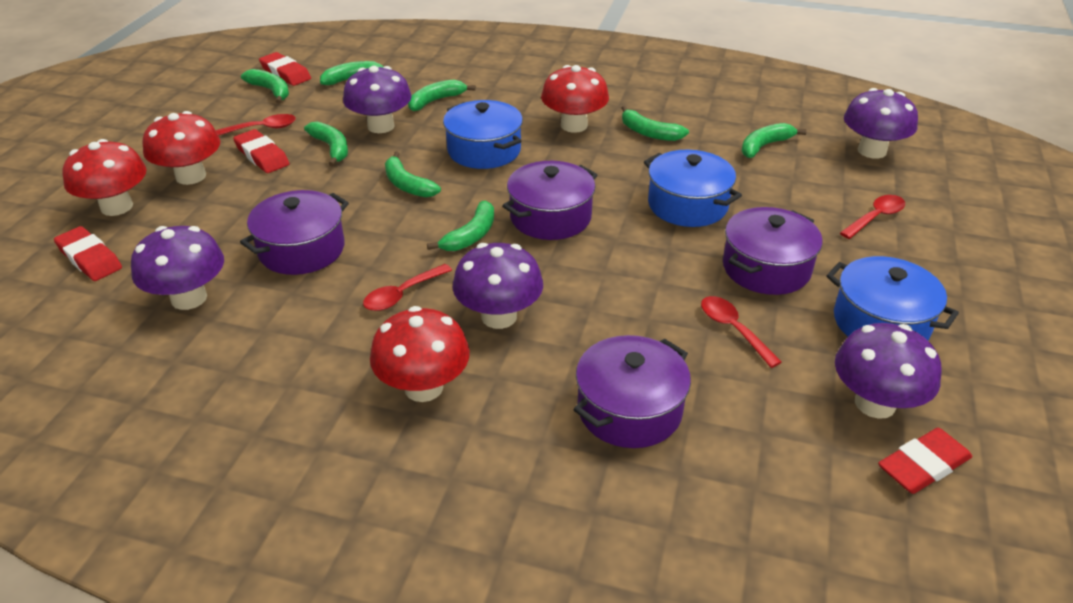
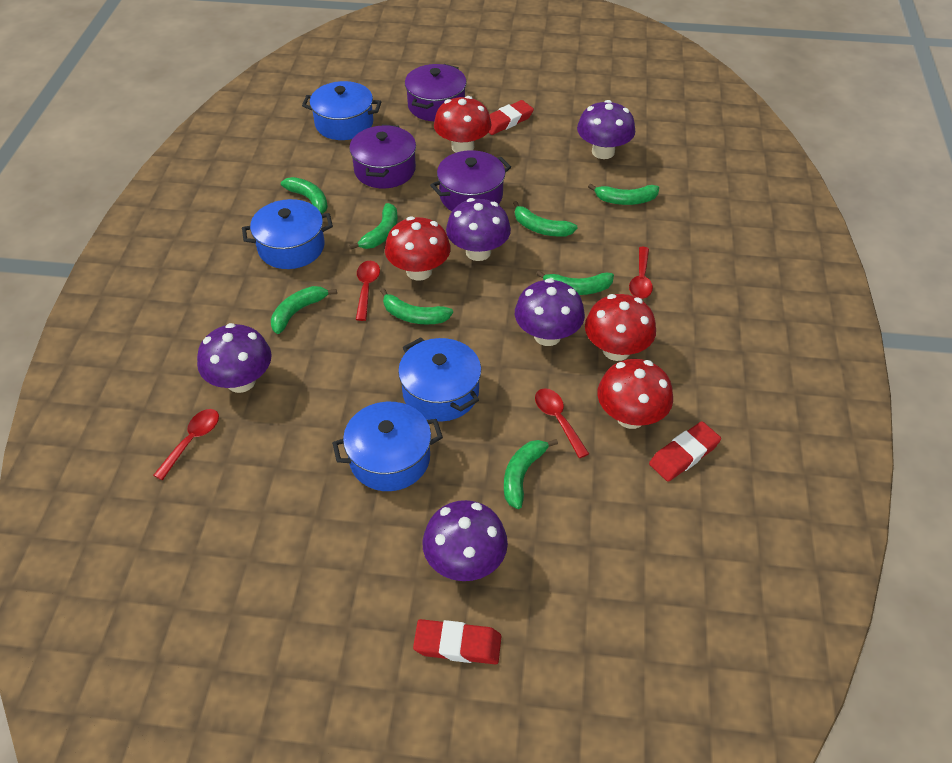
blue pot: 3 -> 4
purple pot: 4 -> 3
red eraser: 4 -> 3

